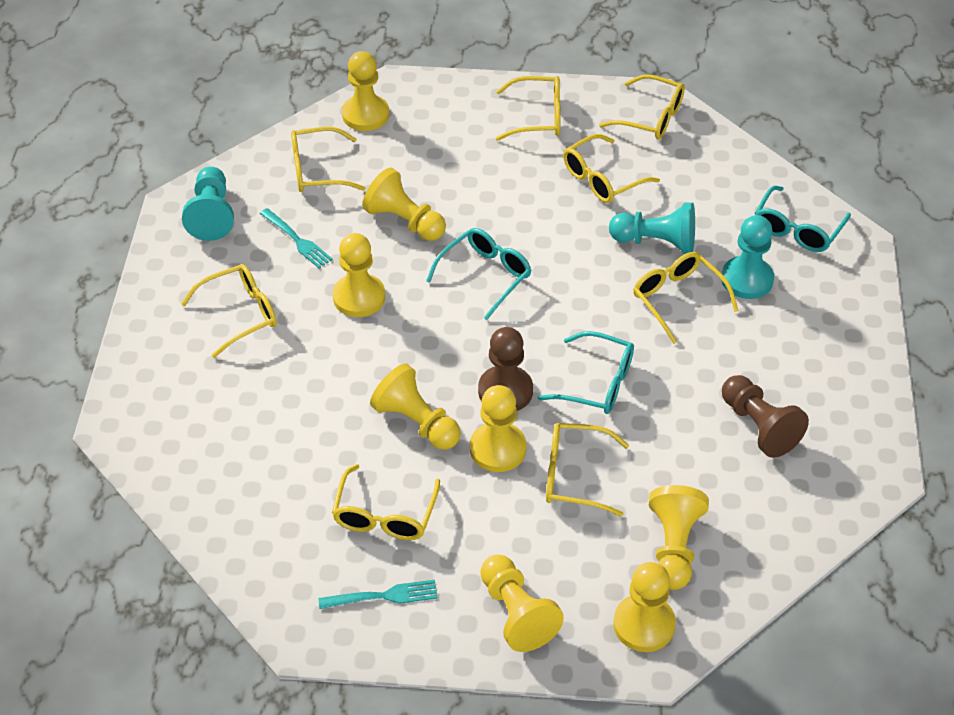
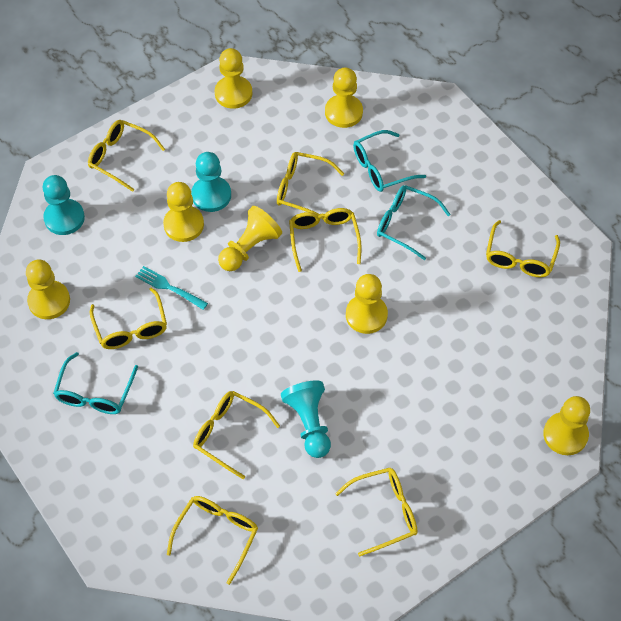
brown pawn: 2 -> 0
turquoise fork: 2 -> 1
yellow pawn: 8 -> 7

